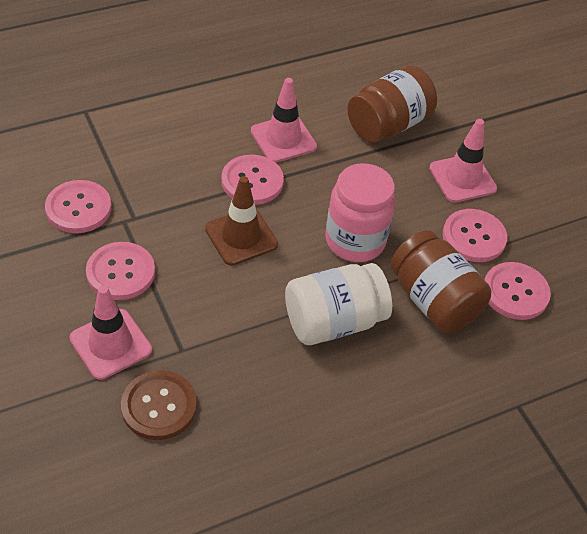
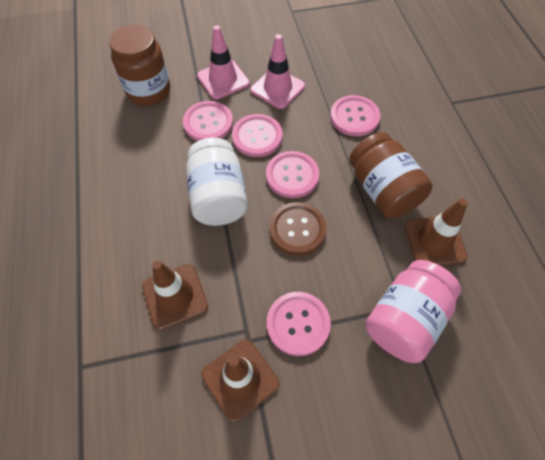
brown traffic cone: 1 -> 3
pink traffic cone: 3 -> 2

